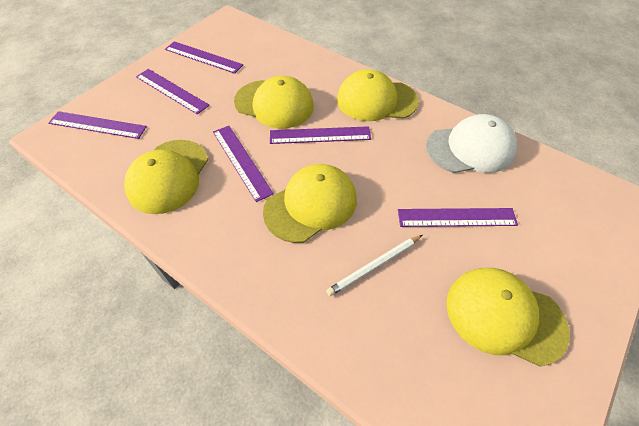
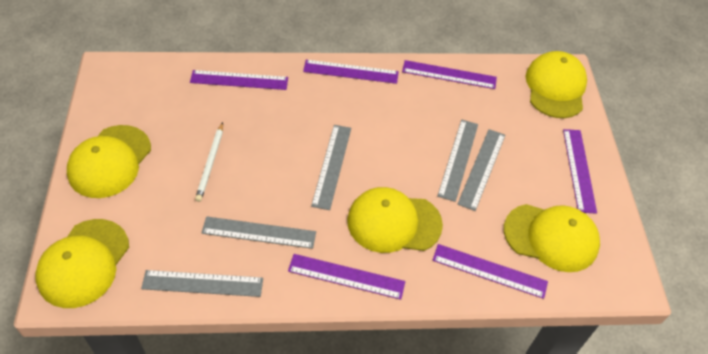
grey ruler: 0 -> 5
white cap: 1 -> 0

